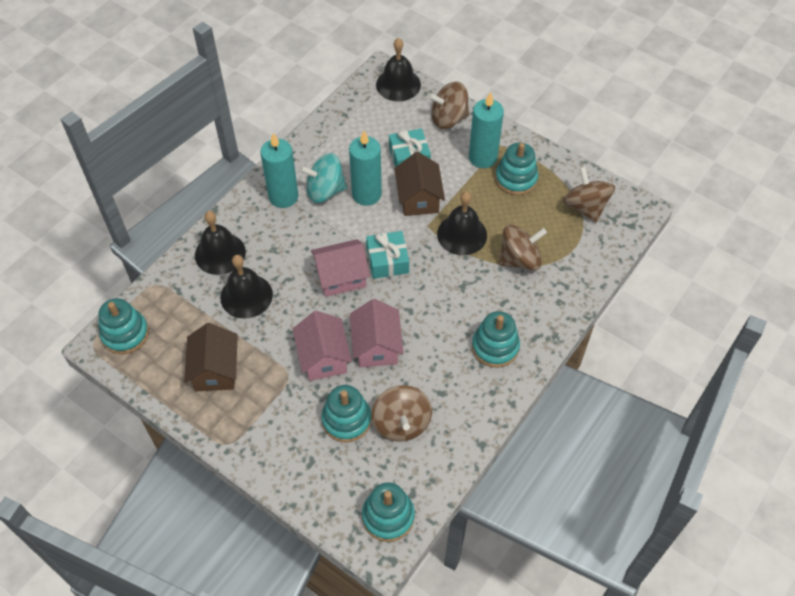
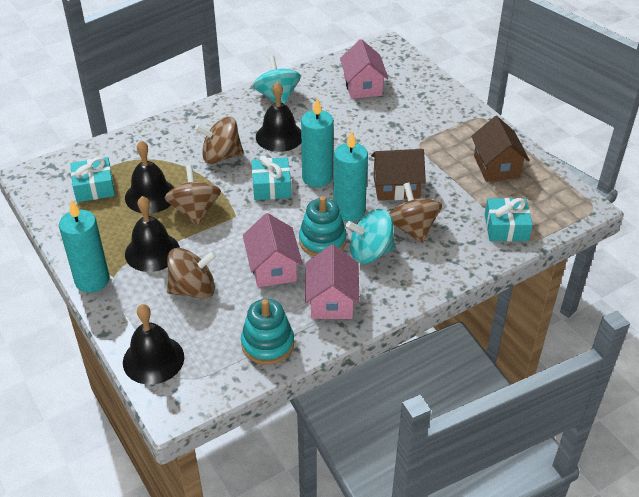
turquoise gift: 2 -> 3
turquoise spinning top: 1 -> 2
turquoise stacking toy: 5 -> 2

